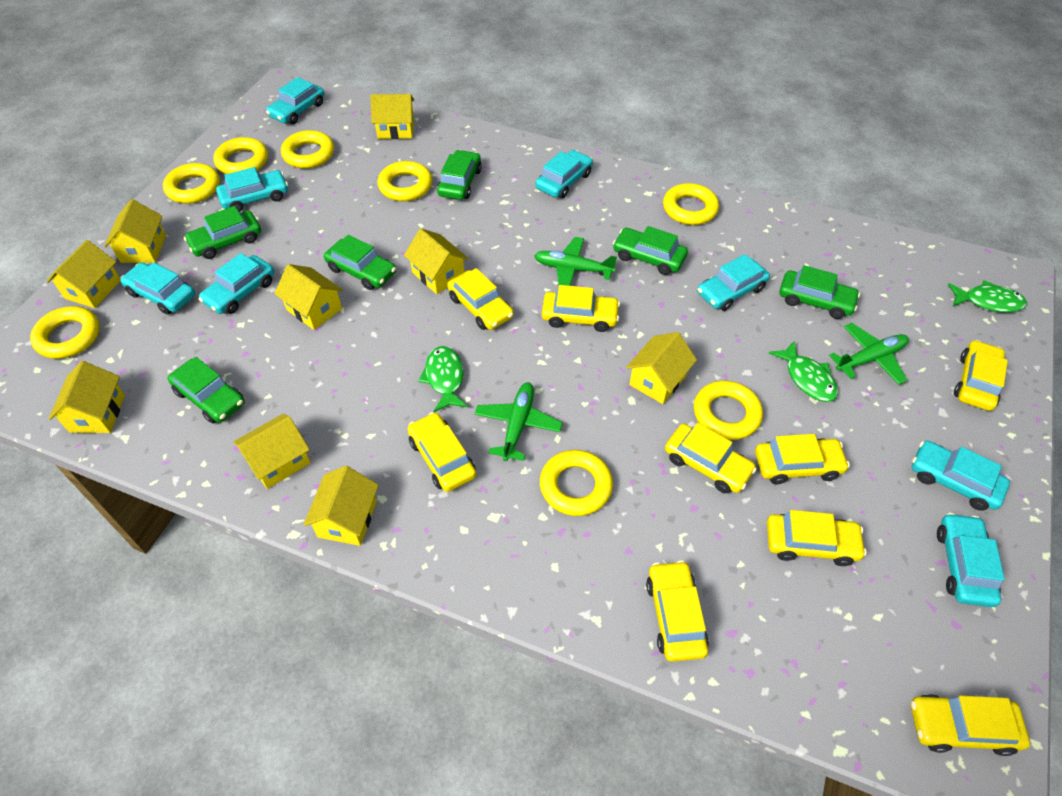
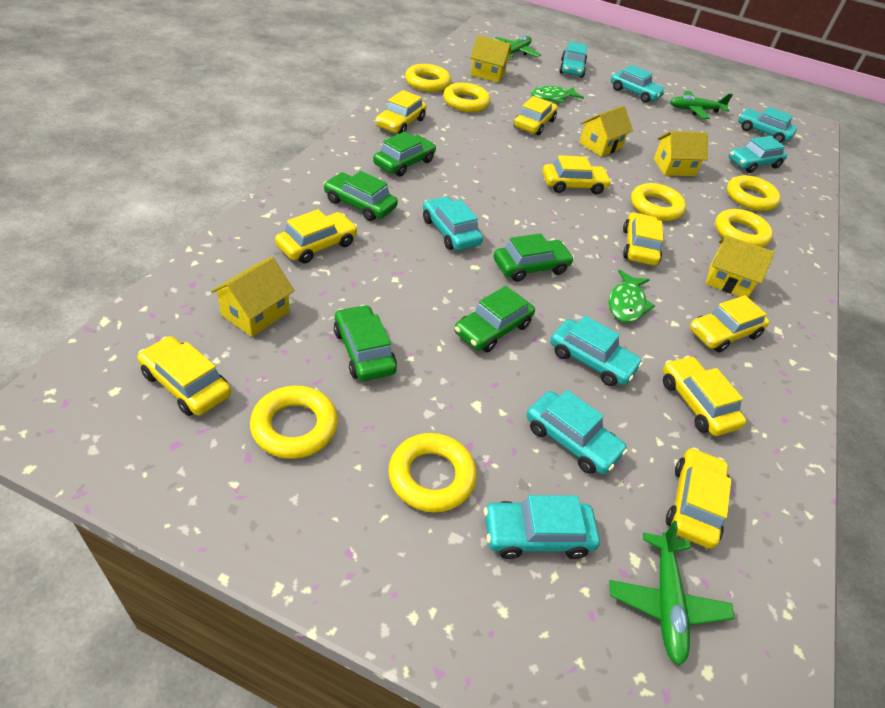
green car: 6 -> 5
green fish: 3 -> 2
yellow house: 9 -> 5
yellow ring: 8 -> 7

